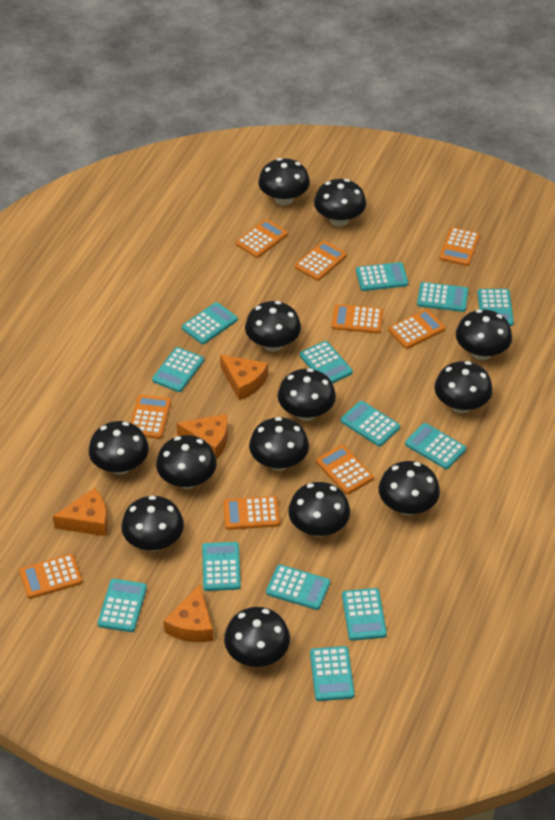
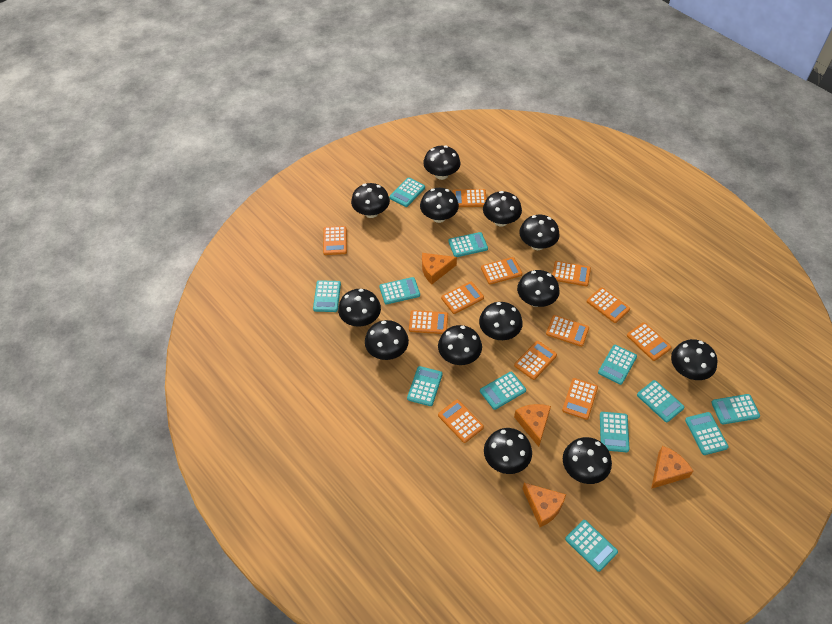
orange calculator: 9 -> 12
turquoise calculator: 13 -> 12

